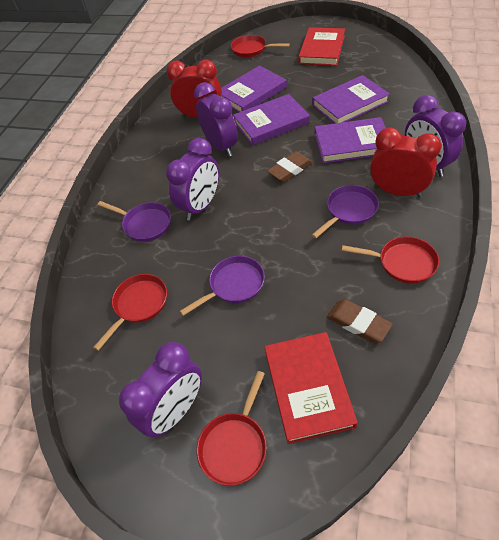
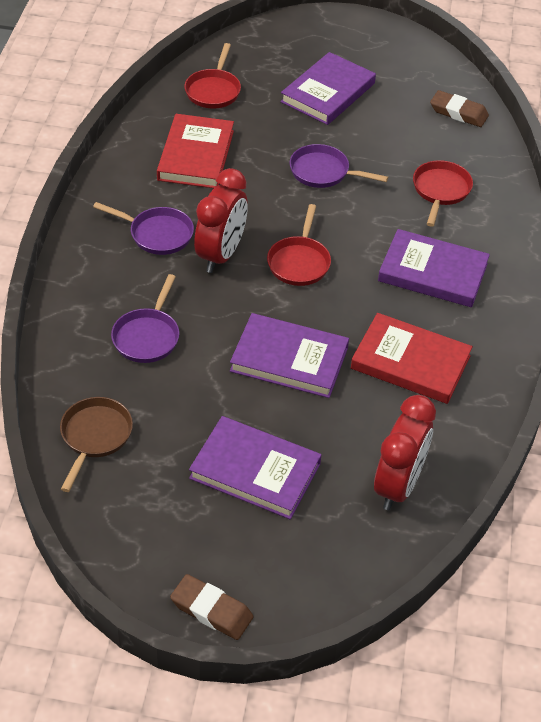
brown pan: 0 -> 1
purple clock: 4 -> 0
red pan: 4 -> 3

